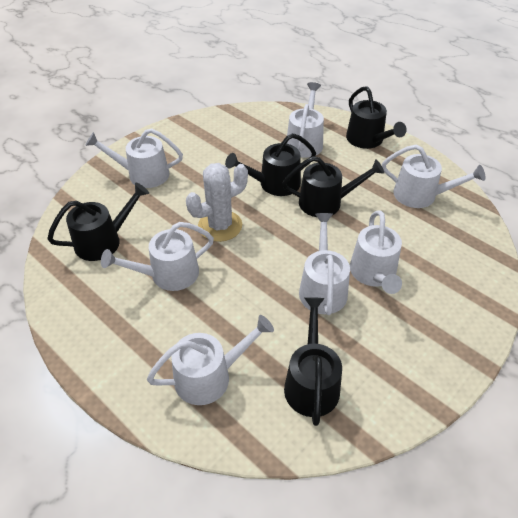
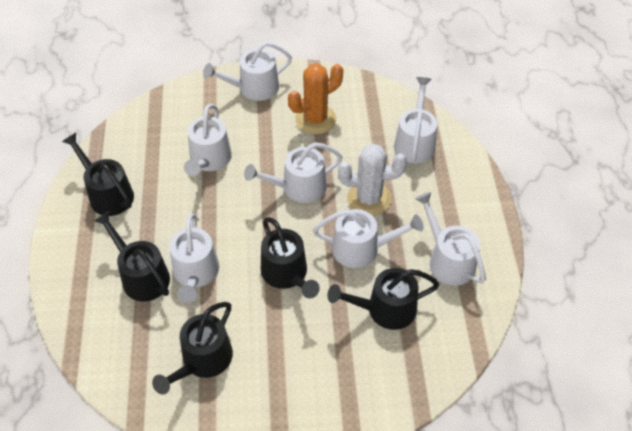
orange cactus: 0 -> 1

